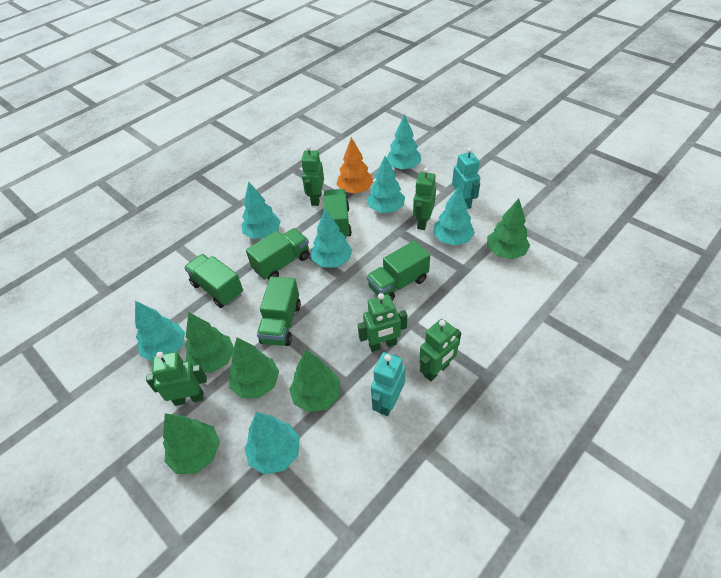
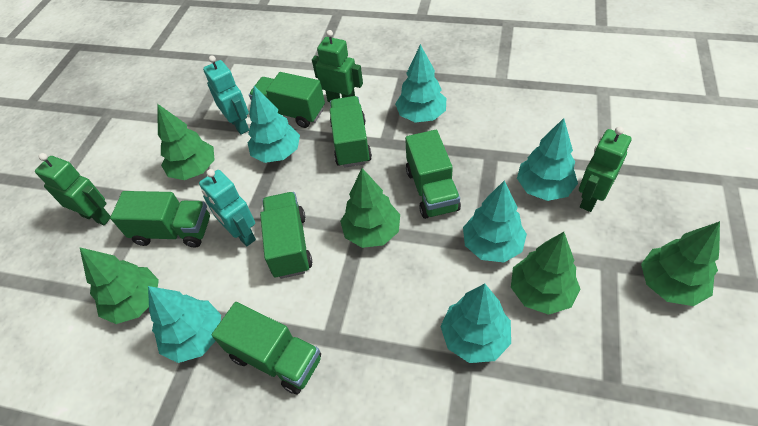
green robot: 5 -> 3
green truck: 5 -> 6
orange tree: 1 -> 0
turquoise tree: 7 -> 6

